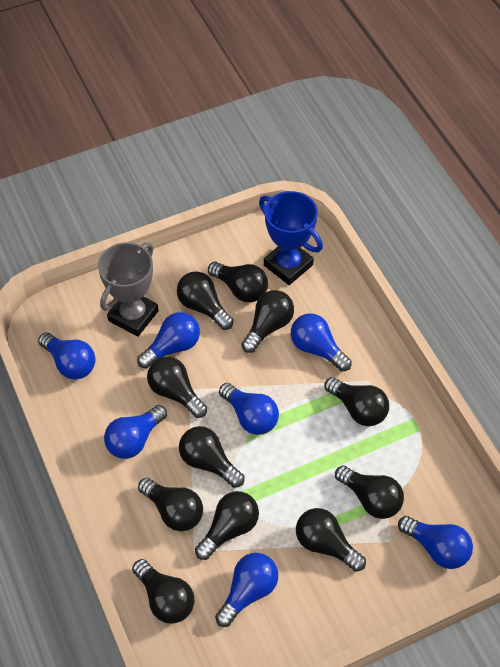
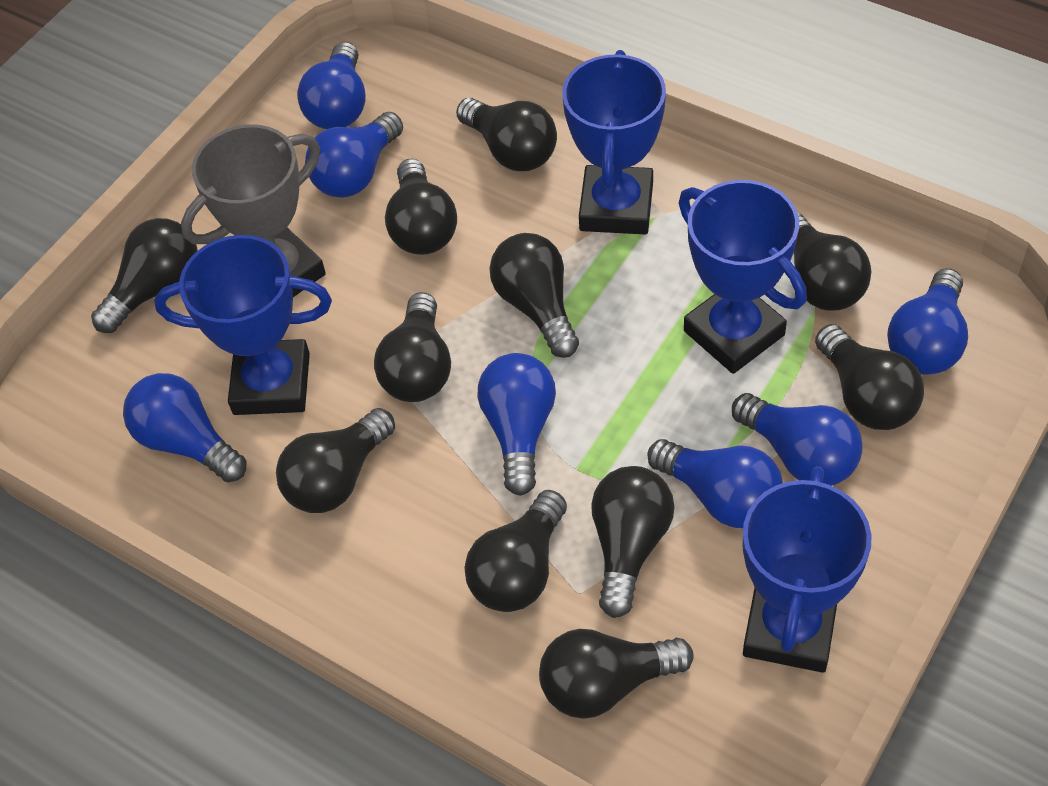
blue trophy: 1 -> 4

